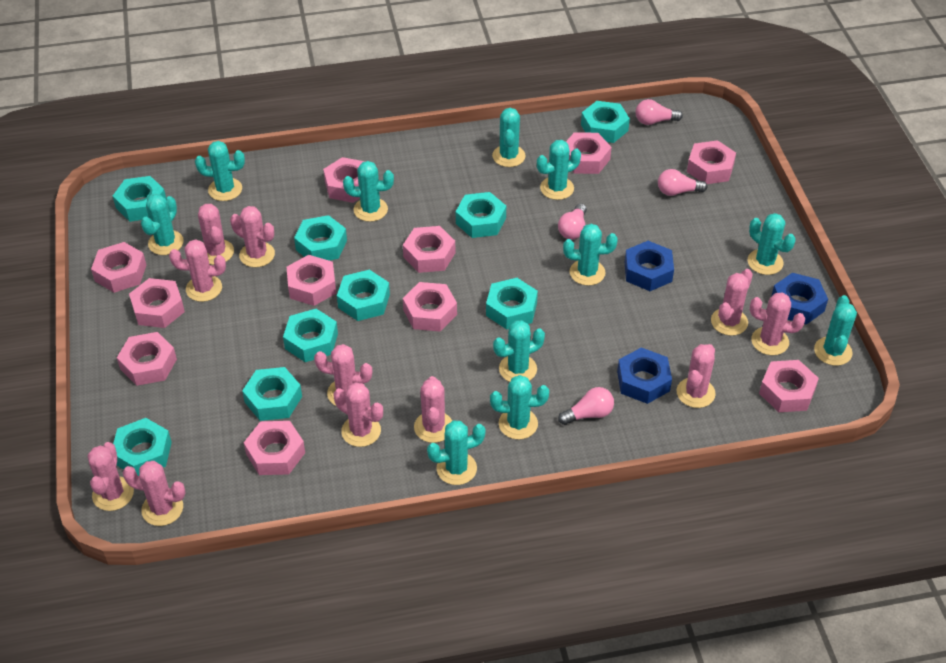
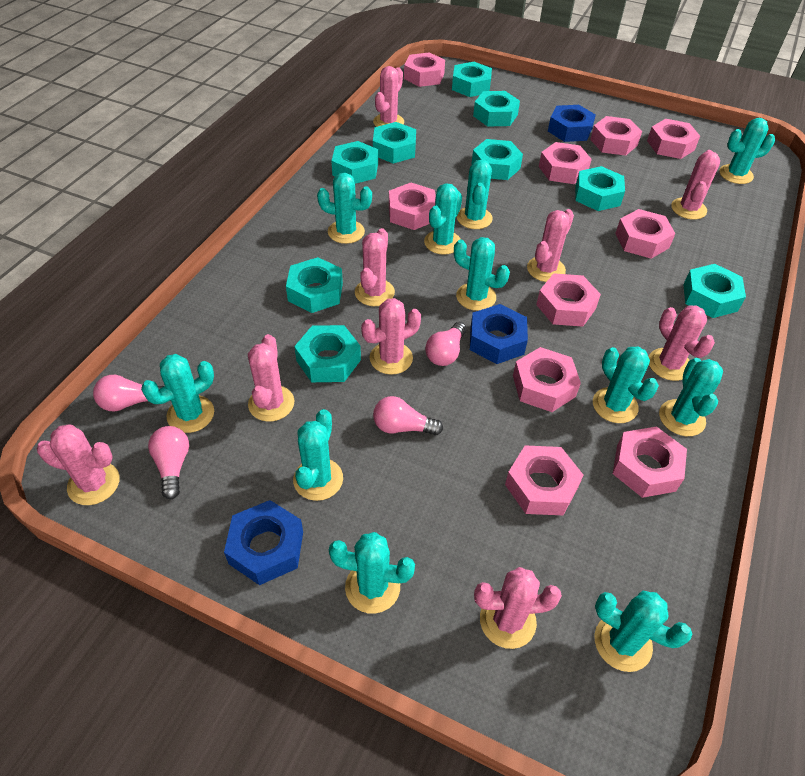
pink cactus: 11 -> 9
pink nut: 11 -> 10

